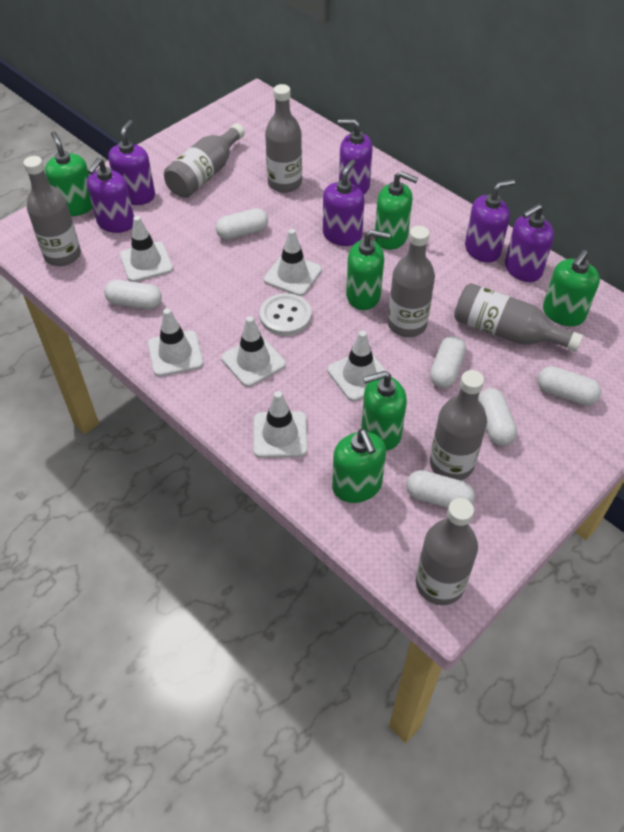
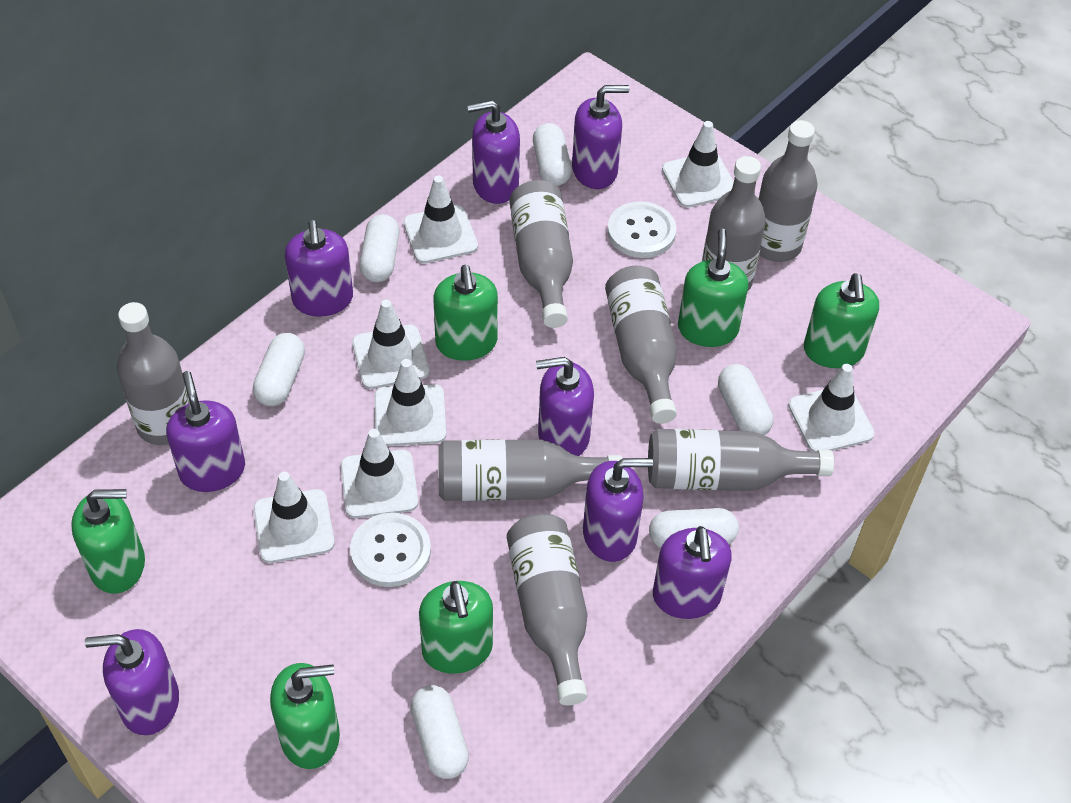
grey bottle: 7 -> 8
purple soap dispenser: 6 -> 8
white button: 1 -> 2
white traffic cone: 6 -> 7

